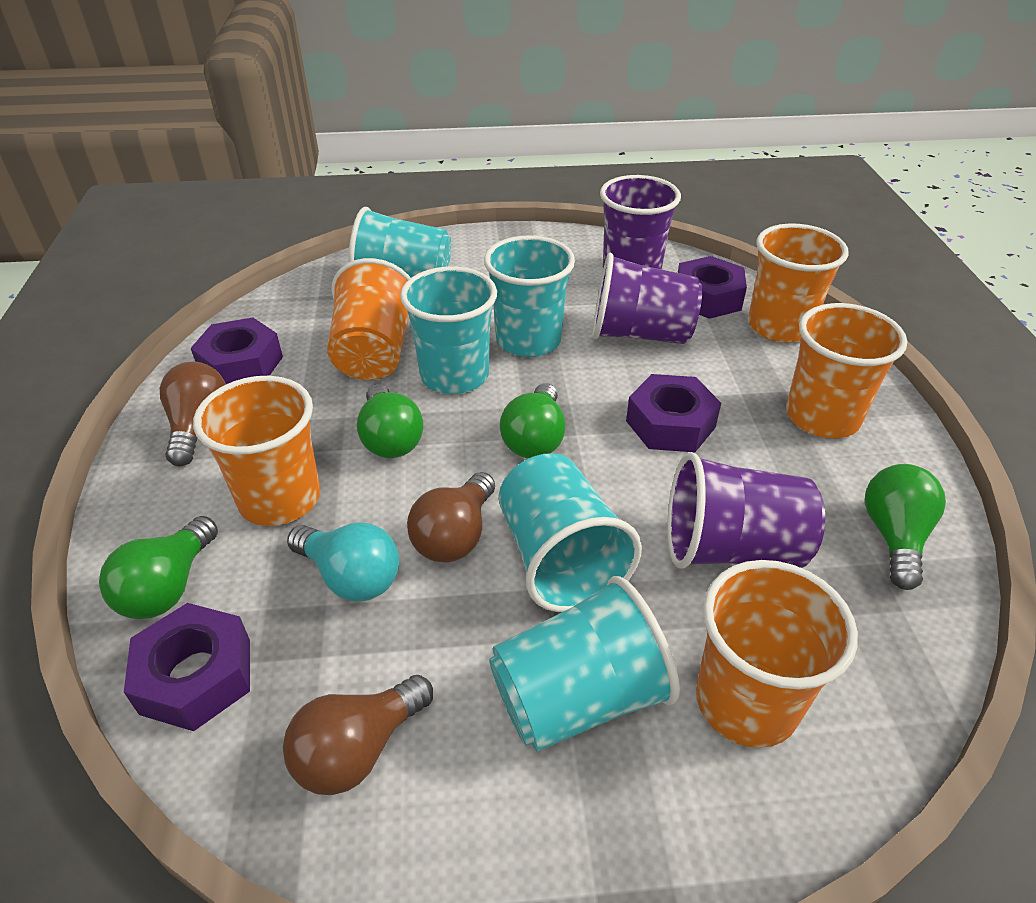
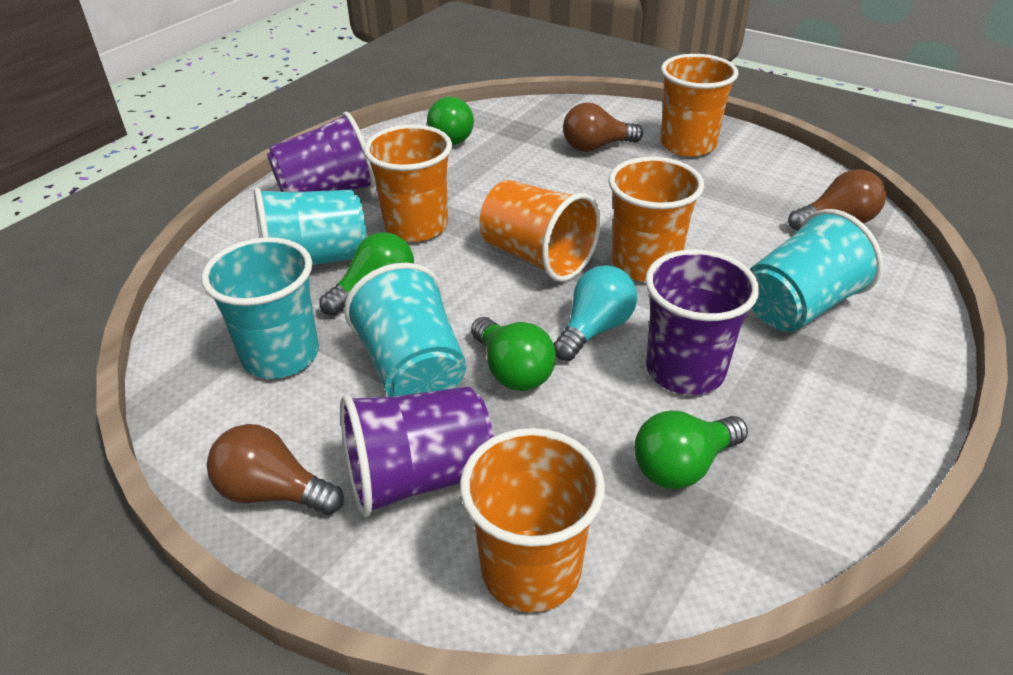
purple nut: 4 -> 0
turquoise cup: 5 -> 4

